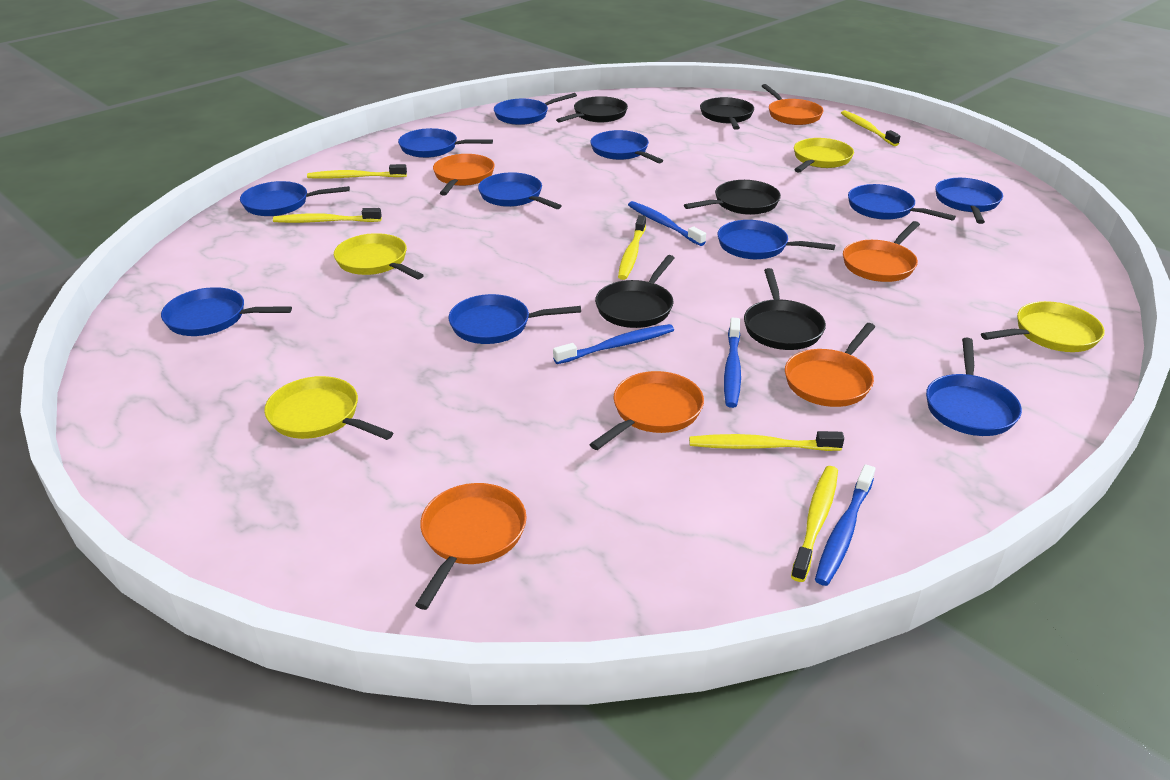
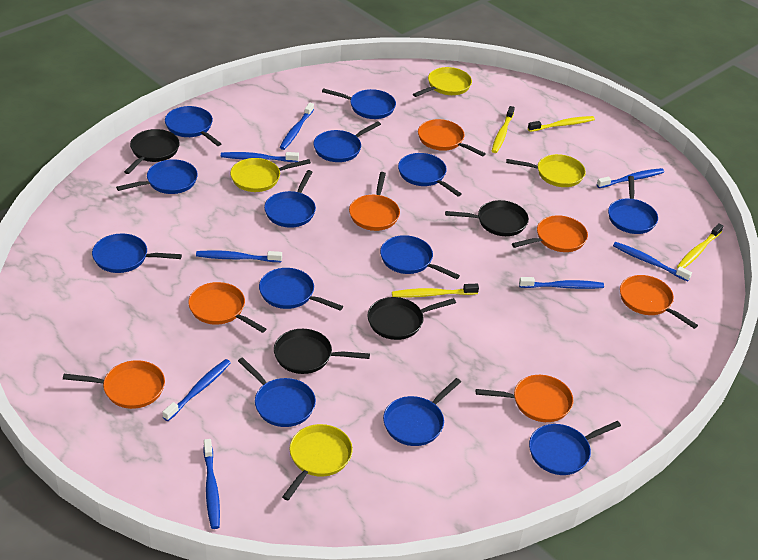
black pan: 5 -> 4
blue pan: 11 -> 13
blue toothbrush: 4 -> 8
orange pan: 6 -> 7
yellow toothbrush: 6 -> 4

